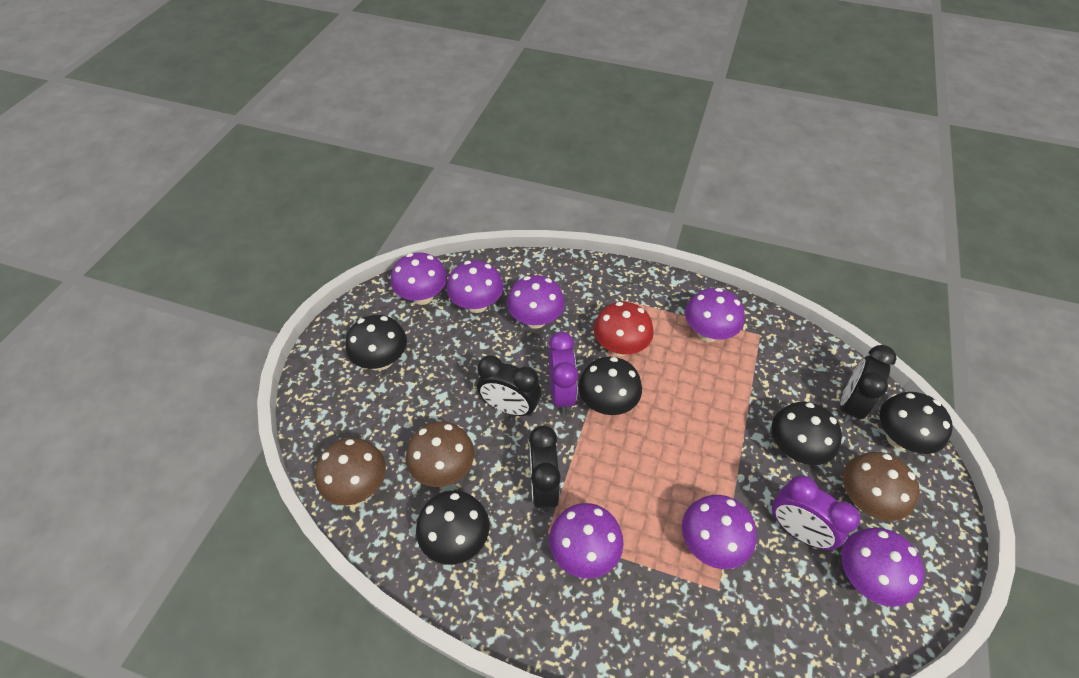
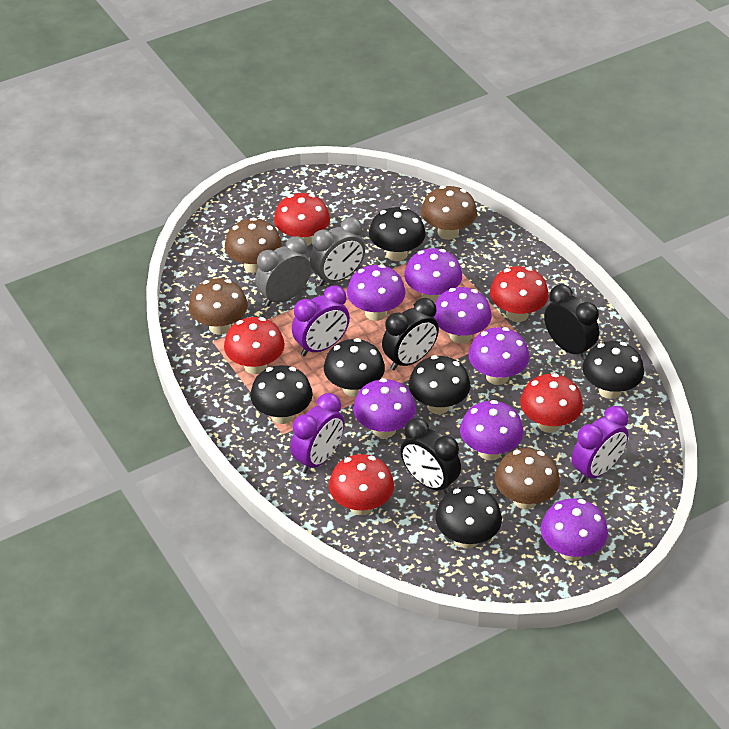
black mushroom: 5 -> 6
brown mushroom: 3 -> 4
grey clock: 0 -> 2
purple clock: 2 -> 3
red mushroom: 1 -> 5

